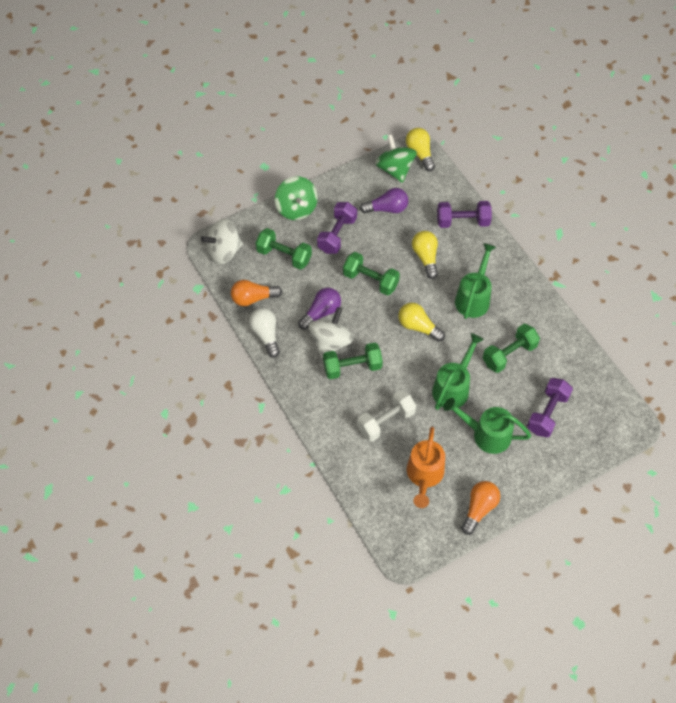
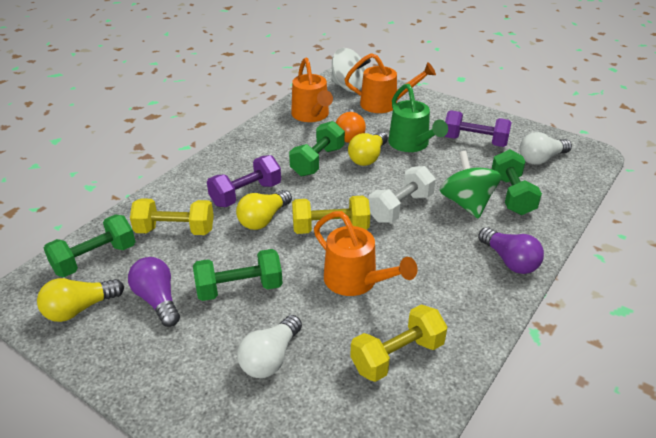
green spinning top: 2 -> 1
green watering can: 3 -> 1
orange light bulb: 2 -> 1
orange watering can: 1 -> 3
purple dumbbell: 3 -> 2
white light bulb: 1 -> 2
white spinning top: 2 -> 1
yellow dumbbell: 0 -> 3

